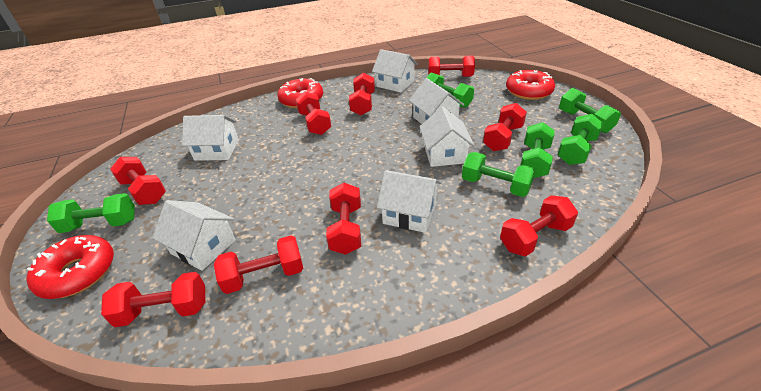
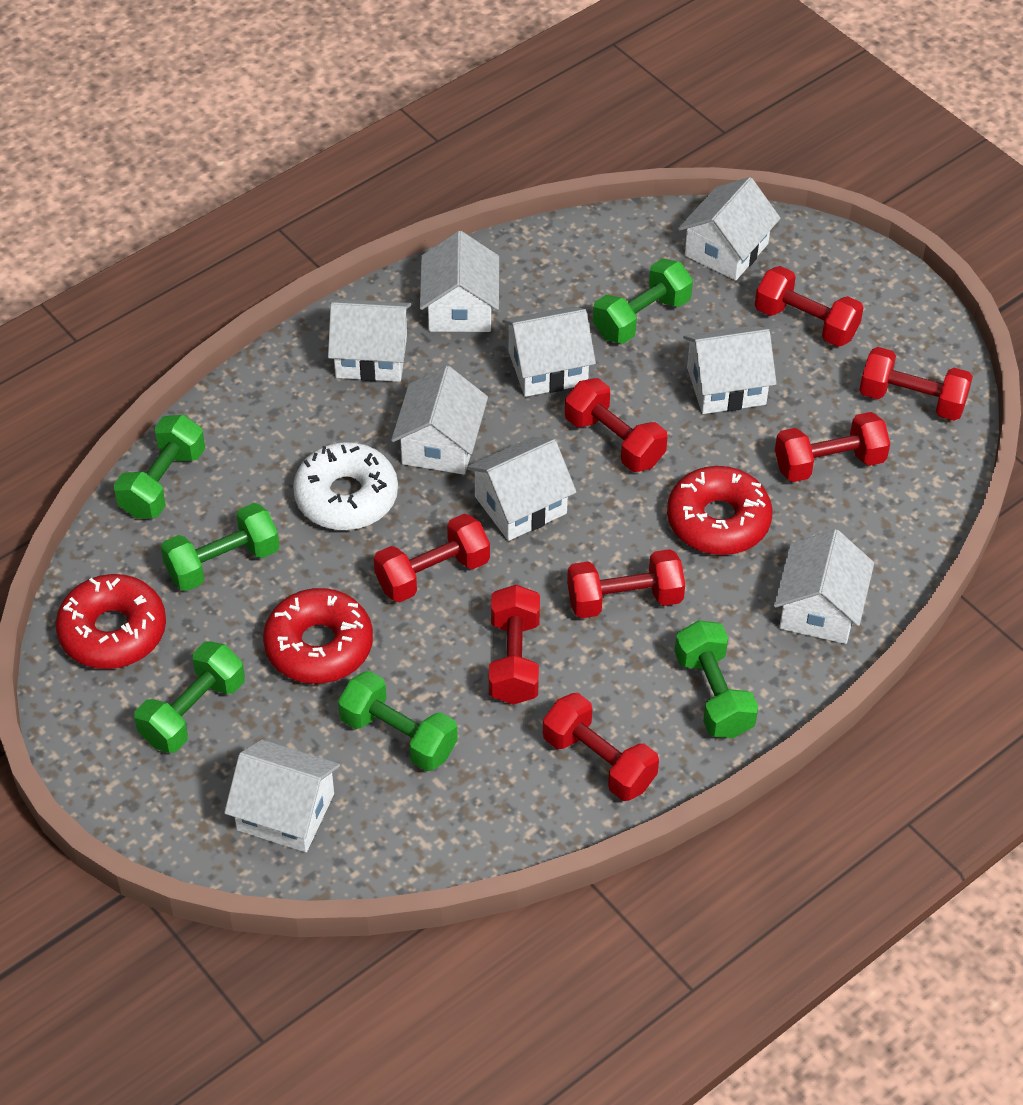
red dumbbell: 9 -> 8
white donut: 0 -> 1
white house: 6 -> 9

